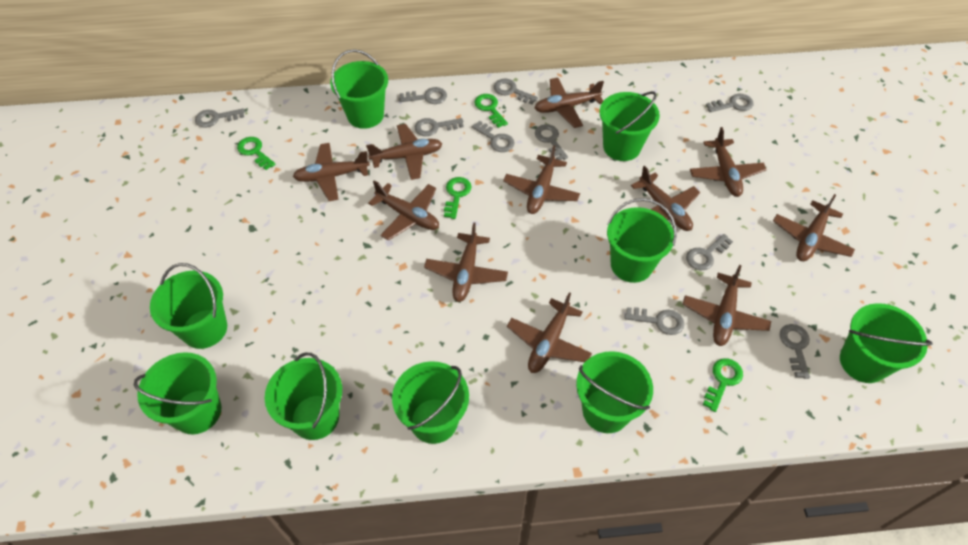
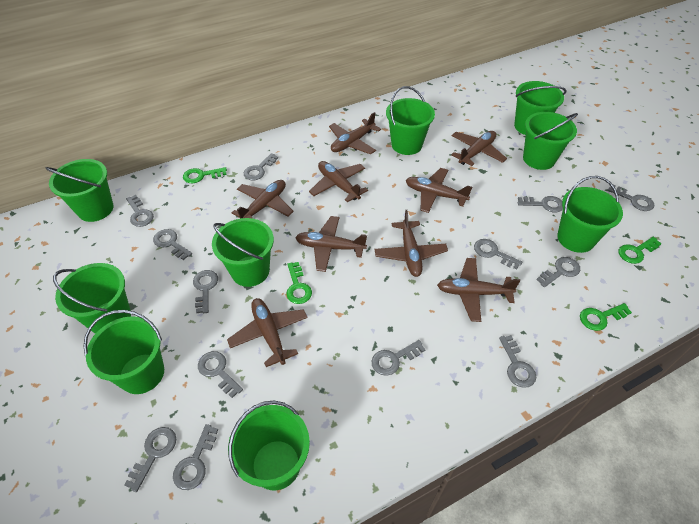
brown plane: 11 -> 9
grey key: 10 -> 13

